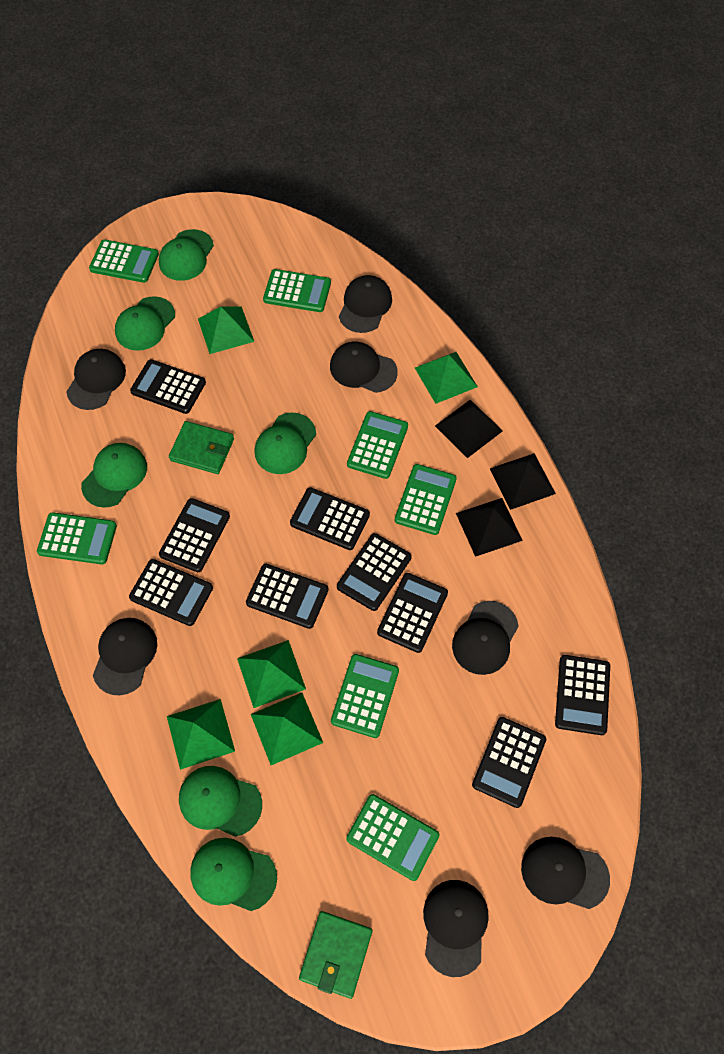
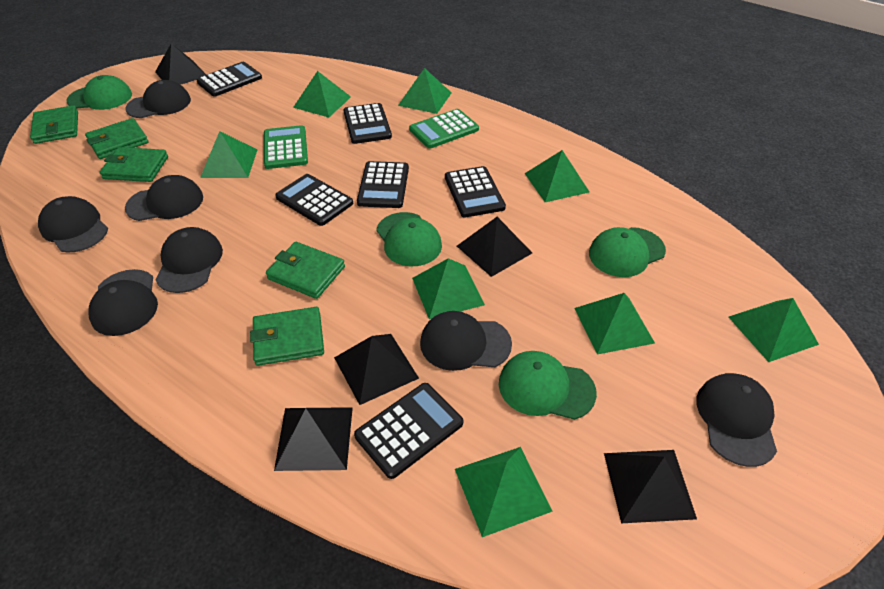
black calculator: 9 -> 6
black pyramid: 3 -> 5
green calculator: 7 -> 2
green cap: 6 -> 4
green pyramid: 5 -> 8
green wallet: 2 -> 5

